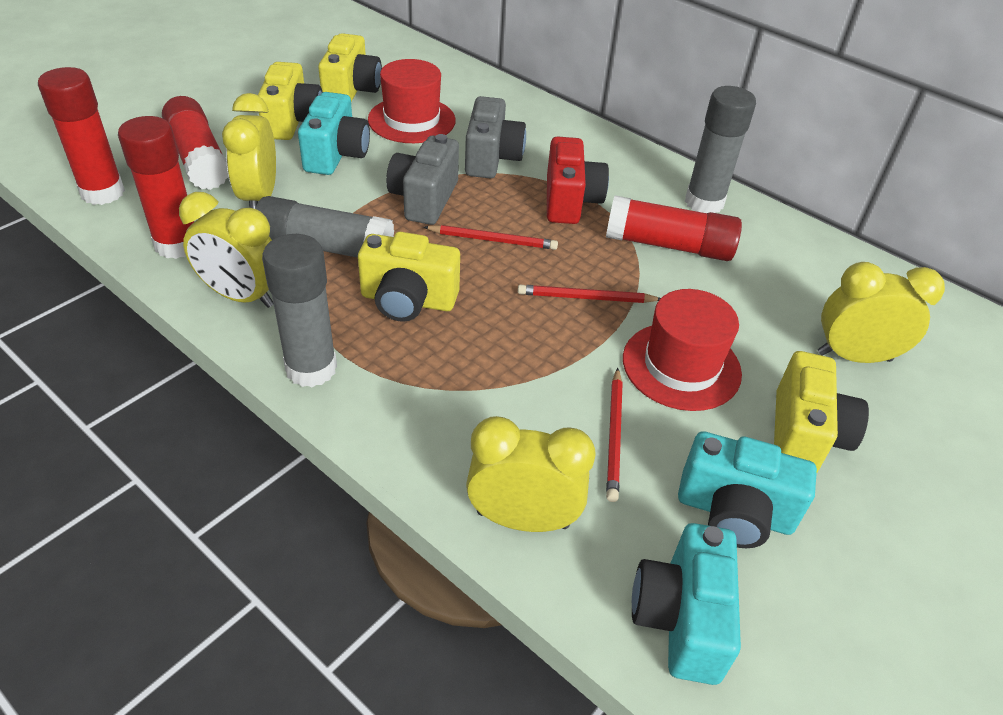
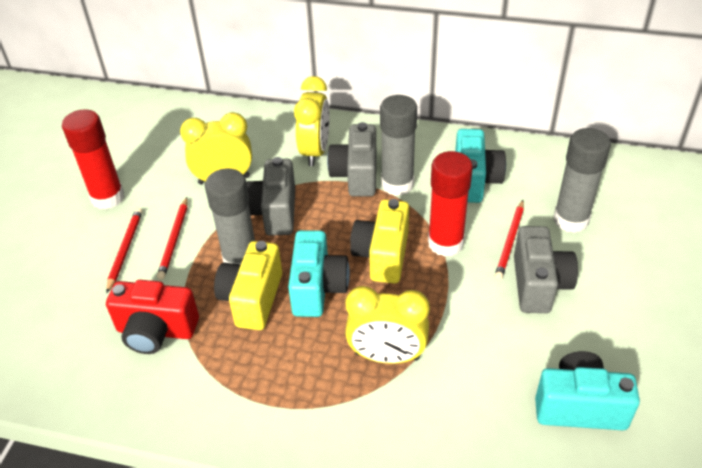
grey camera: 2 -> 3
red glue stick: 4 -> 2
red hat: 2 -> 0
yellow camera: 4 -> 2
yellow clock: 4 -> 3

